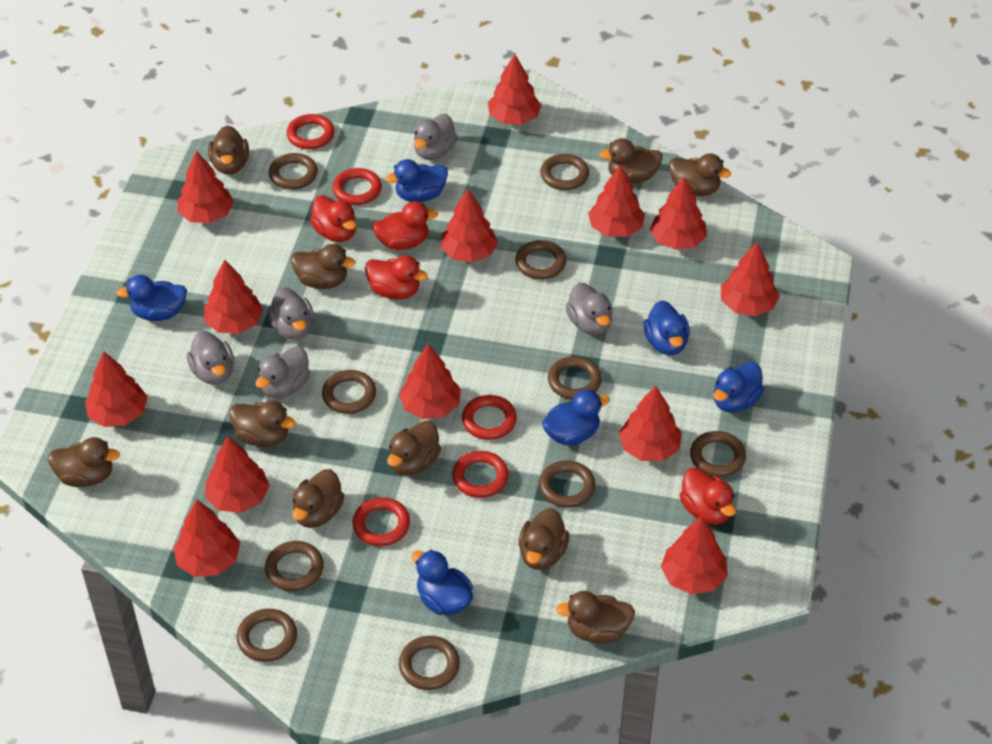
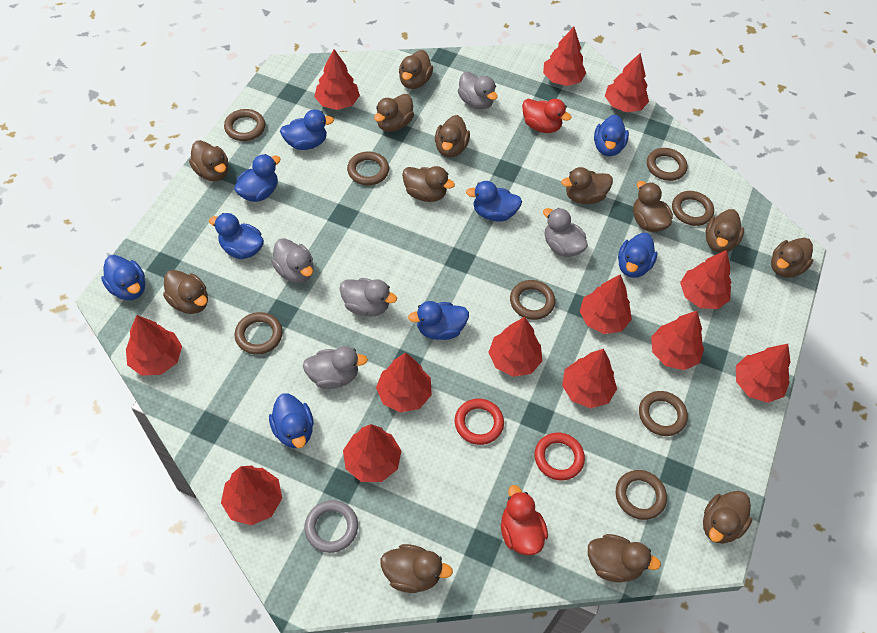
blue duck: 6 -> 9
brown duck: 10 -> 13
brown ring: 10 -> 8
grey ring: 0 -> 1
red duck: 4 -> 2
red ring: 5 -> 2

